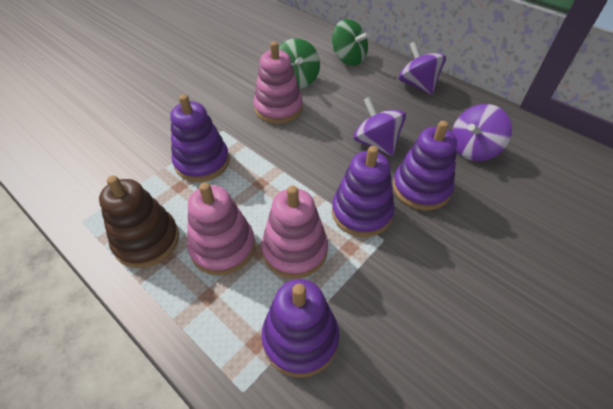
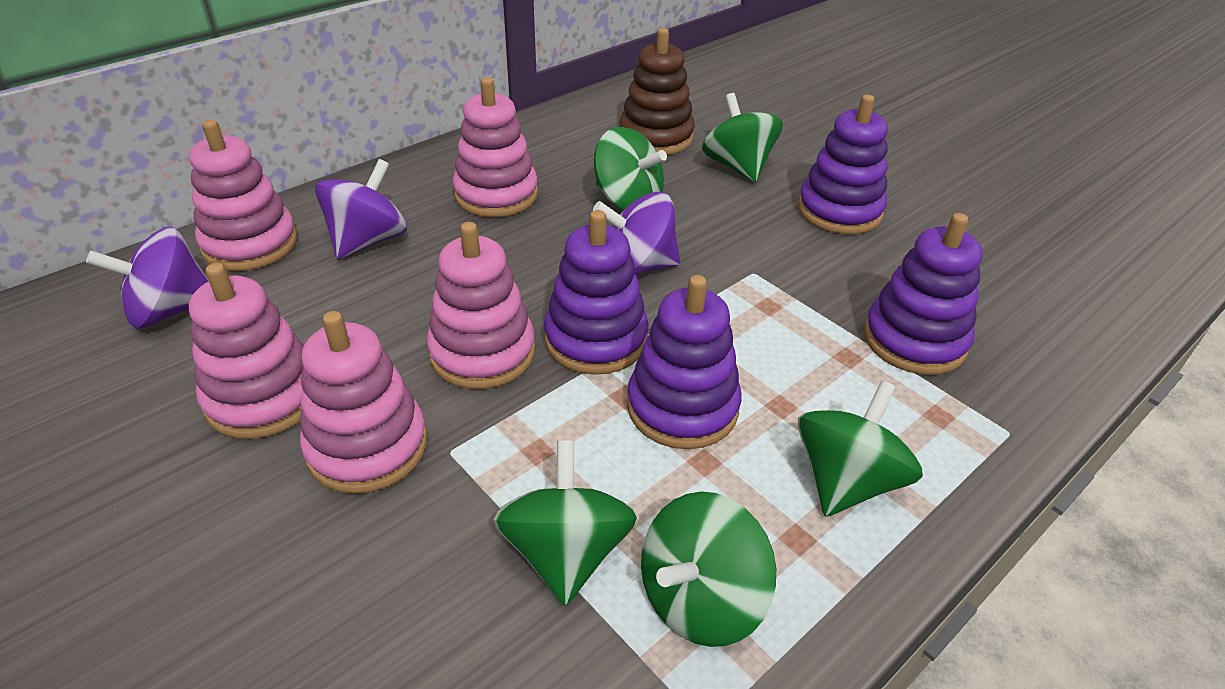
green spinning top: 2 -> 5
pink stacking toy: 3 -> 5

